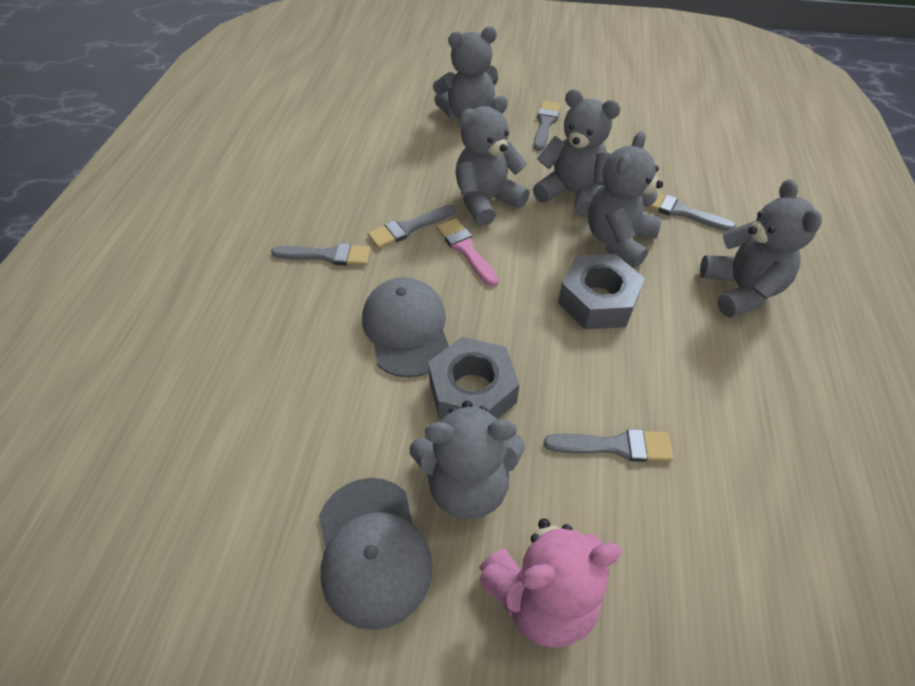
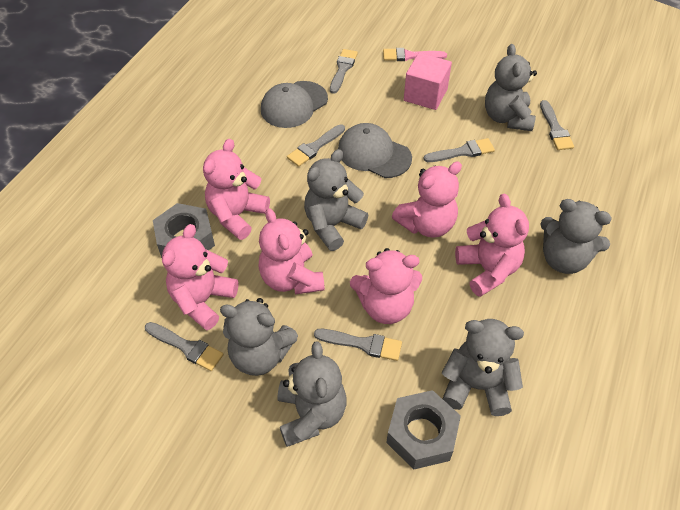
grey brush: 5 -> 6
pink cube: 0 -> 1
pink teddy bear: 1 -> 6

